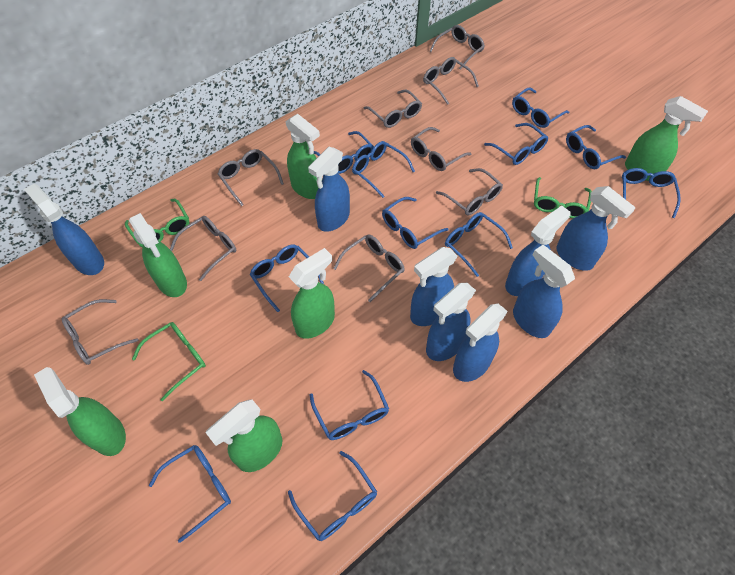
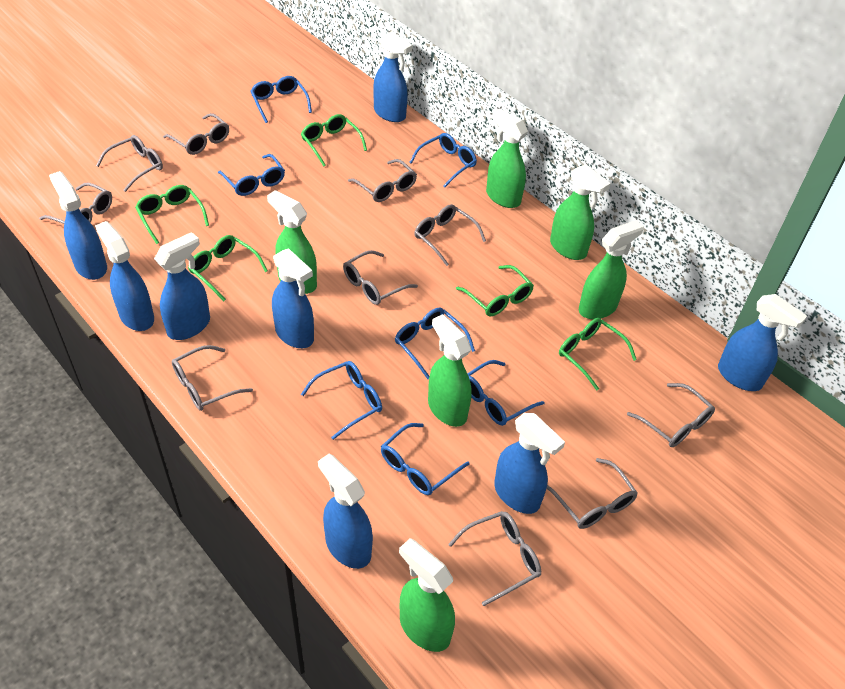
blue glasses: 12 -> 7
green glasses: 3 -> 5
grey glasses: 9 -> 10

